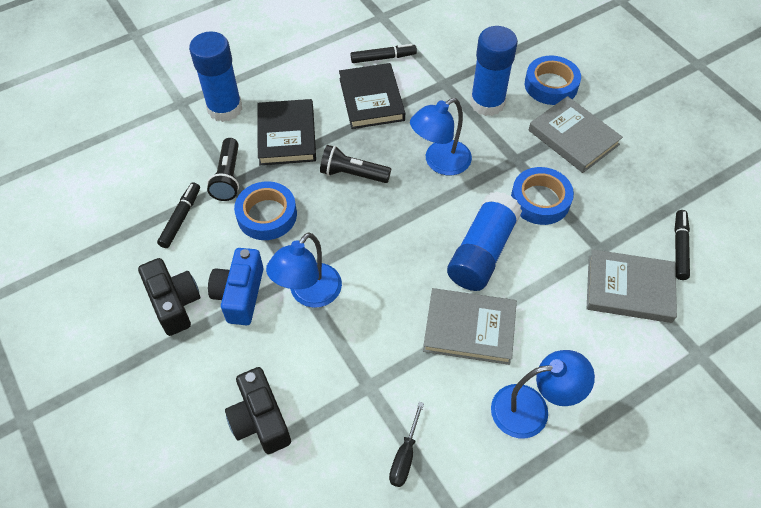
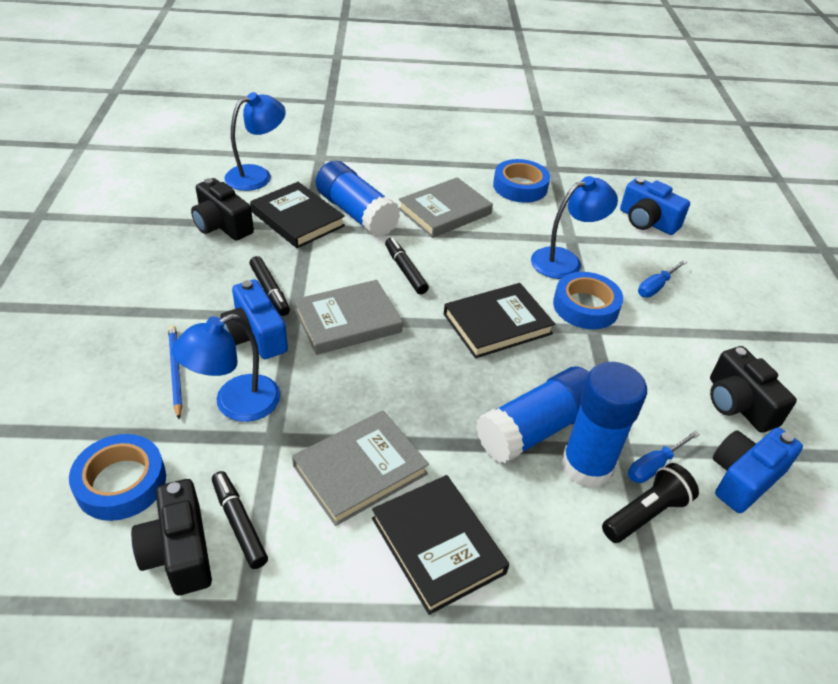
black book: 2 -> 3
black camera: 2 -> 3
black flashlight: 2 -> 1
black screwdriver: 1 -> 0
blue camera: 1 -> 3
blue pencil: 0 -> 1
blue screwdriver: 0 -> 2

